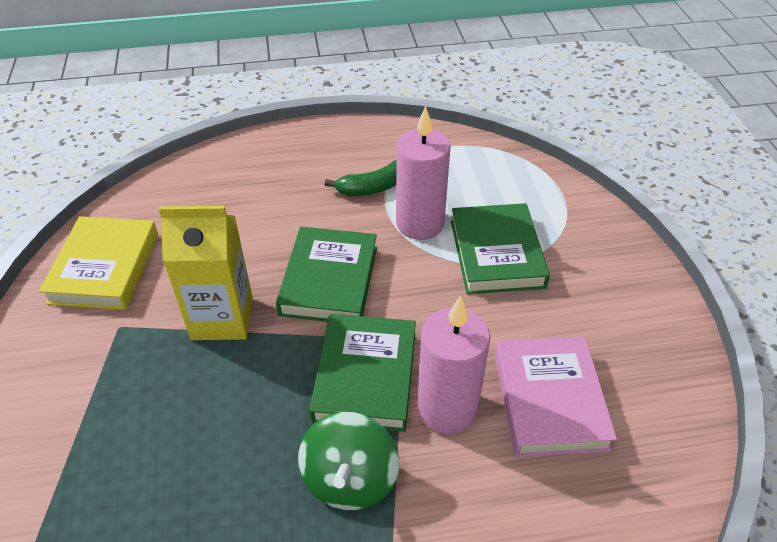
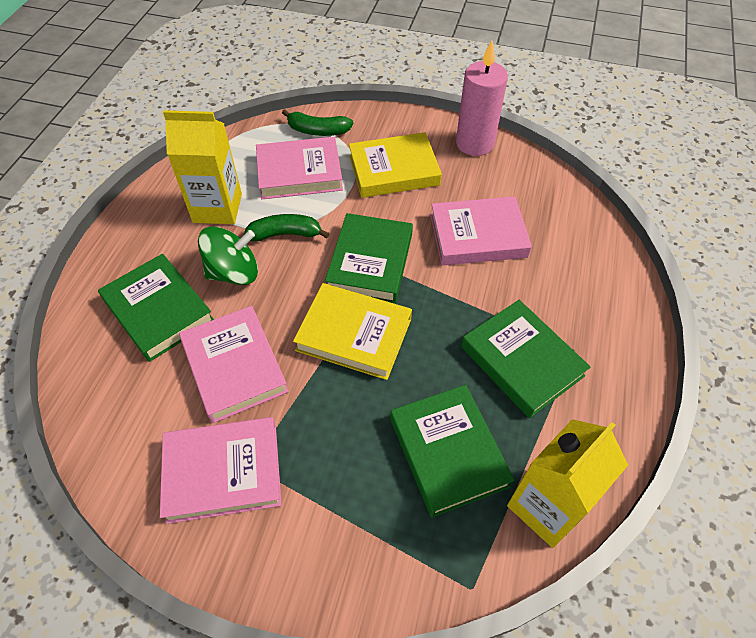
green banana: 1 -> 2
green book: 3 -> 4
pink book: 1 -> 4
pink candle: 2 -> 1
yellow book: 1 -> 2
yellow carton: 1 -> 2

